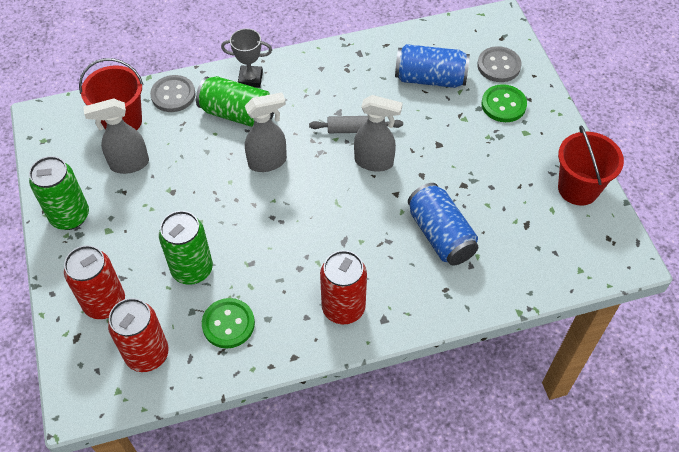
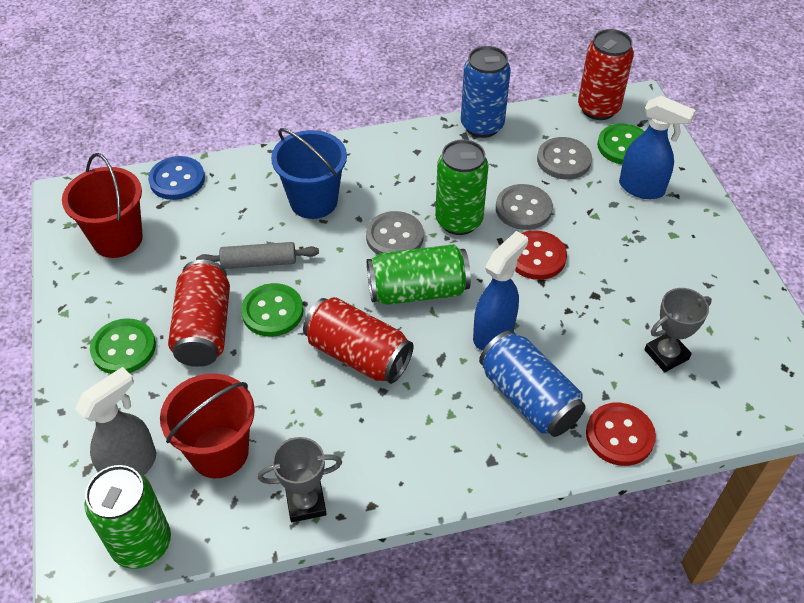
blue bucket: 0 -> 1
blue button: 0 -> 1
blue spray bottle: 0 -> 2
green button: 2 -> 3
grey button: 2 -> 3
grey spray bottle: 3 -> 1
grey trophy: 1 -> 2
red button: 0 -> 2

